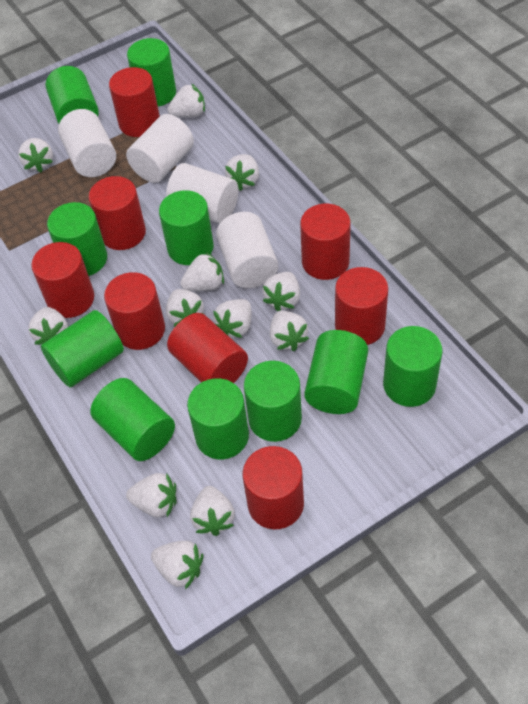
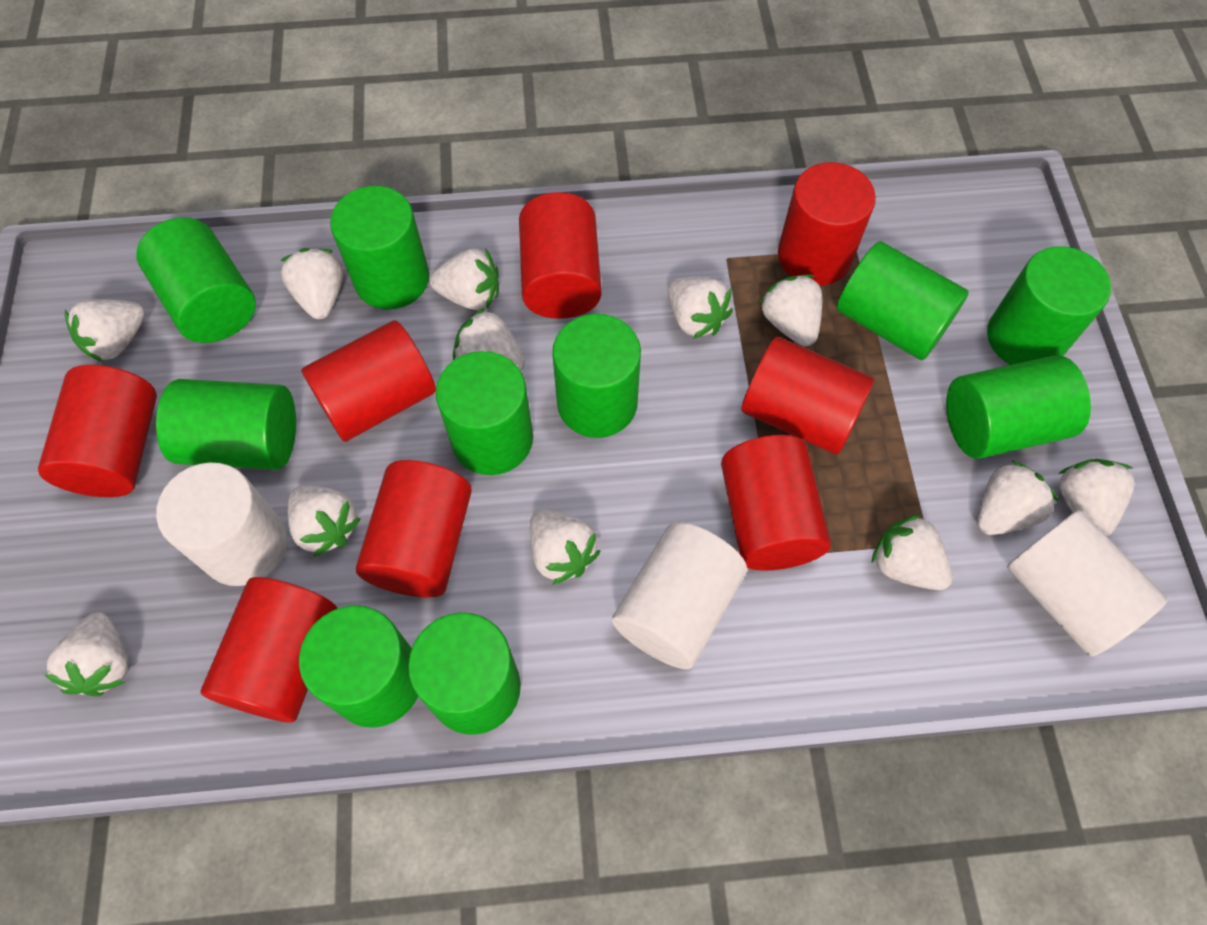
white cylinder: 4 -> 3

